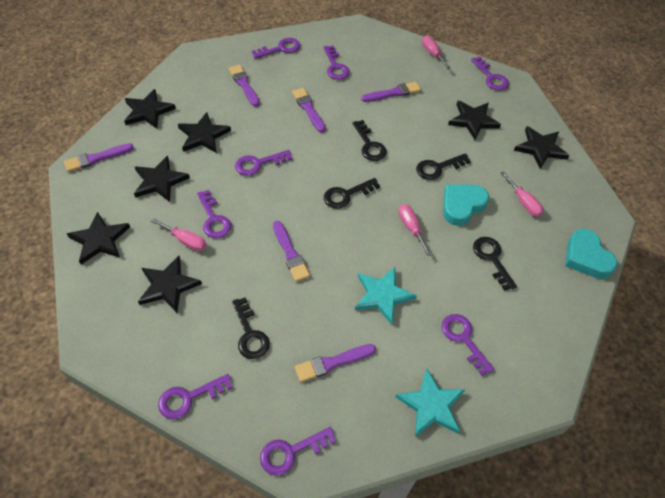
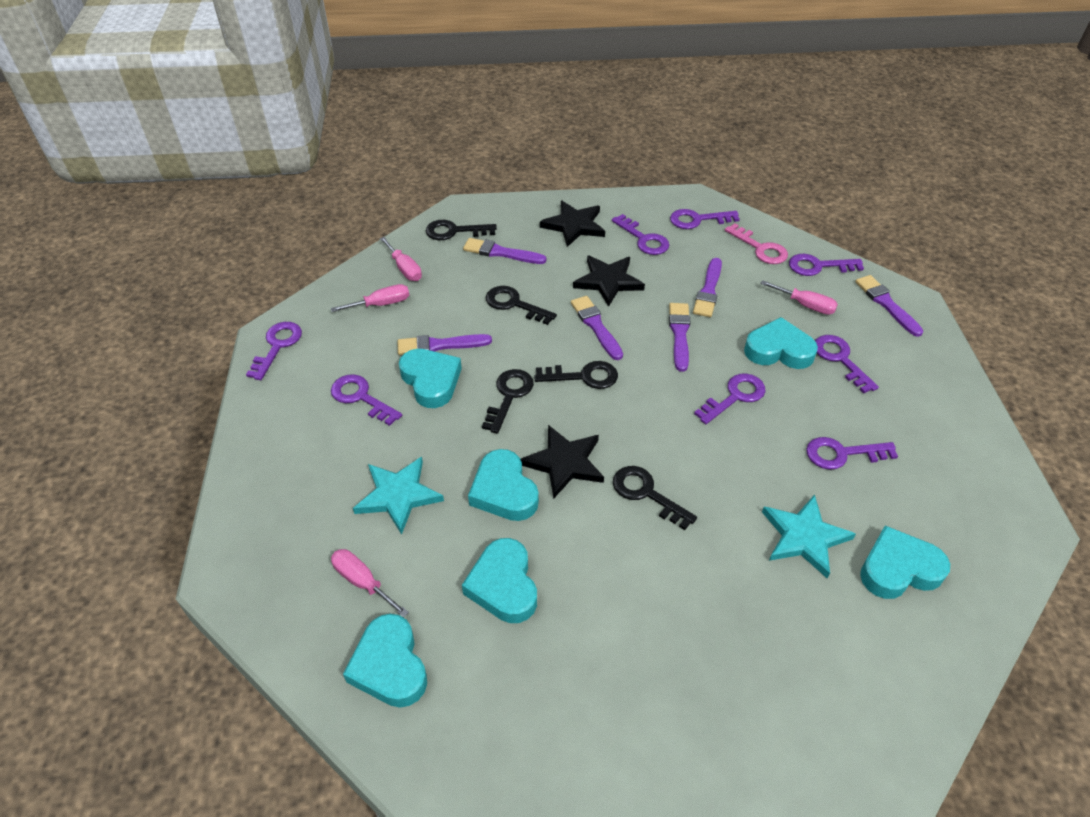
black star: 7 -> 3
pink key: 0 -> 1
turquoise heart: 2 -> 6

